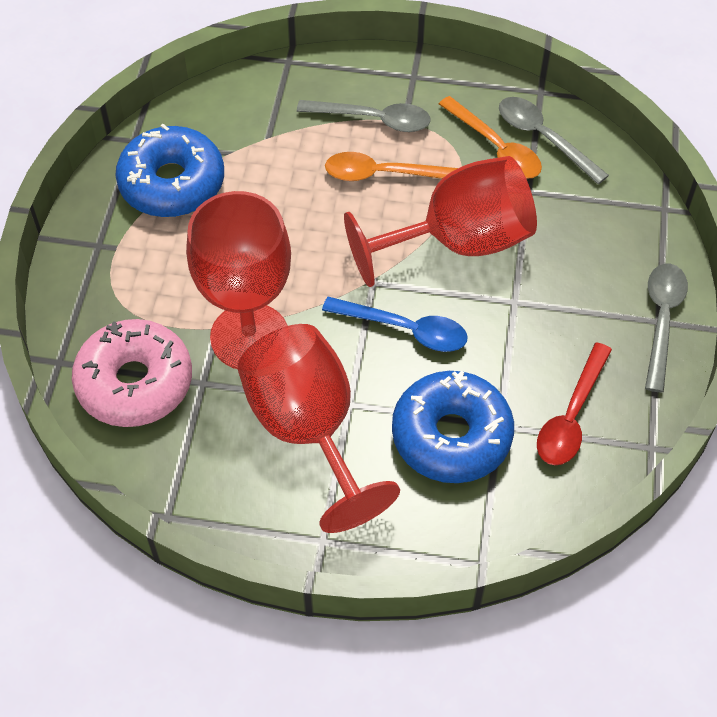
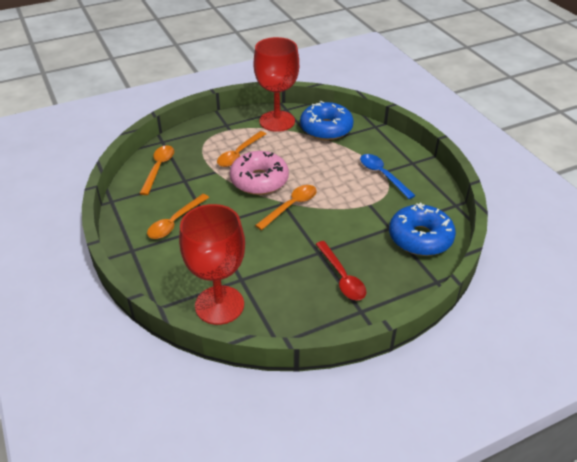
grey spoon: 3 -> 0
orange spoon: 2 -> 4
red goblet: 3 -> 2

